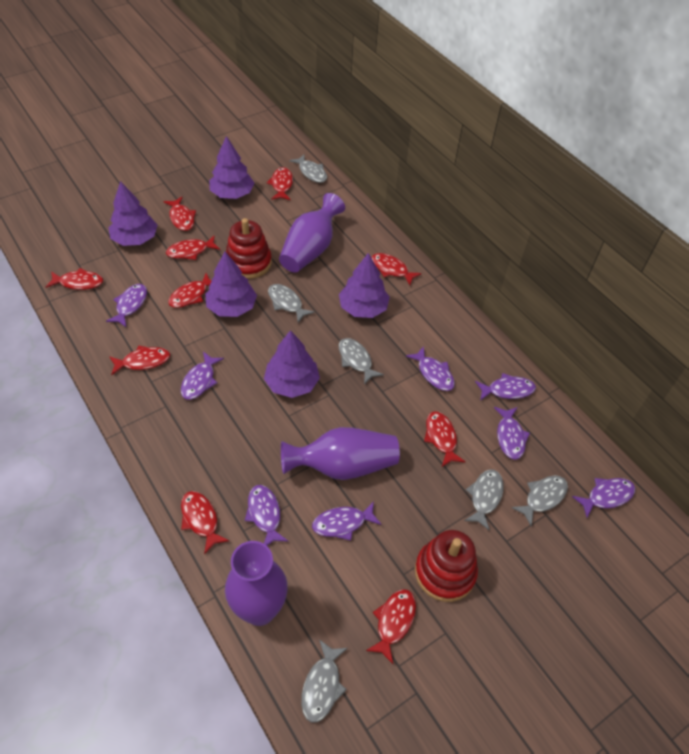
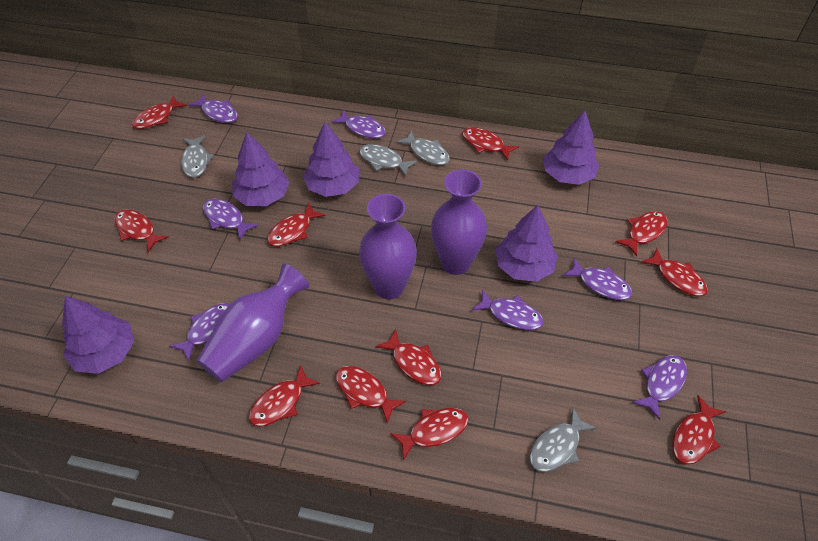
grey fish: 6 -> 4
purple fish: 8 -> 7
red fish: 10 -> 11
red stacking toy: 2 -> 0

